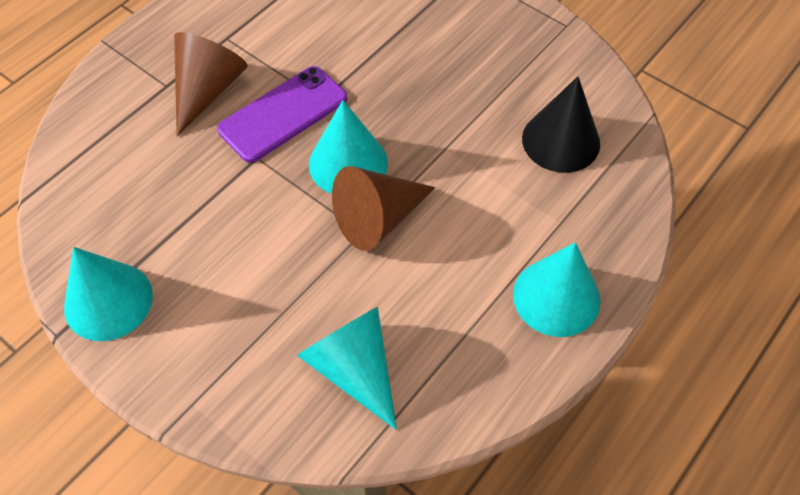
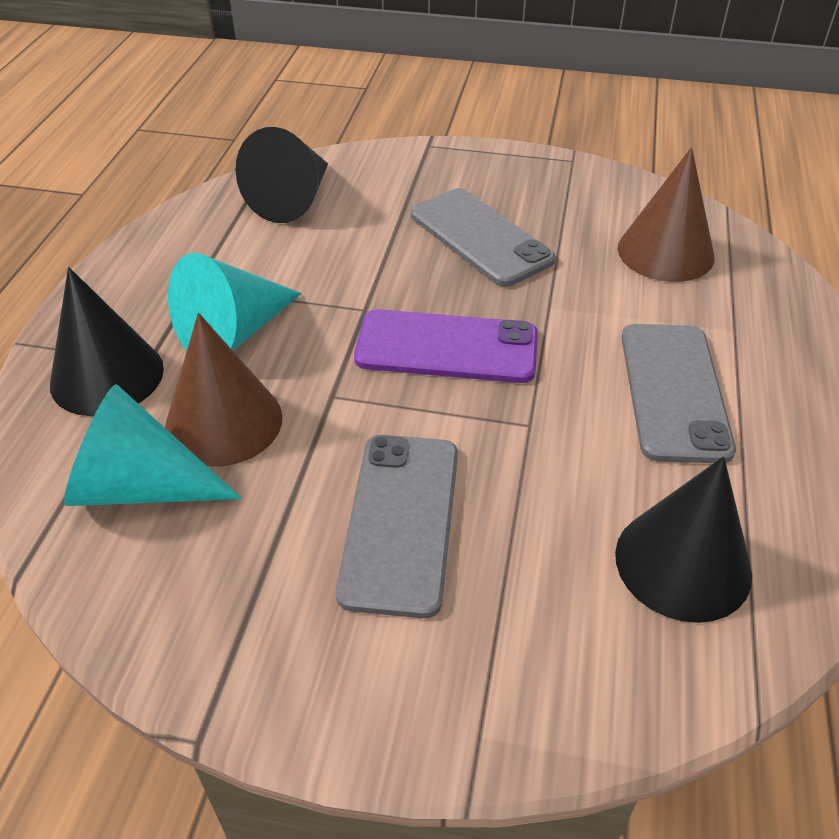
black cone: 1 -> 3
grey phone: 0 -> 3
turquoise cone: 4 -> 2

